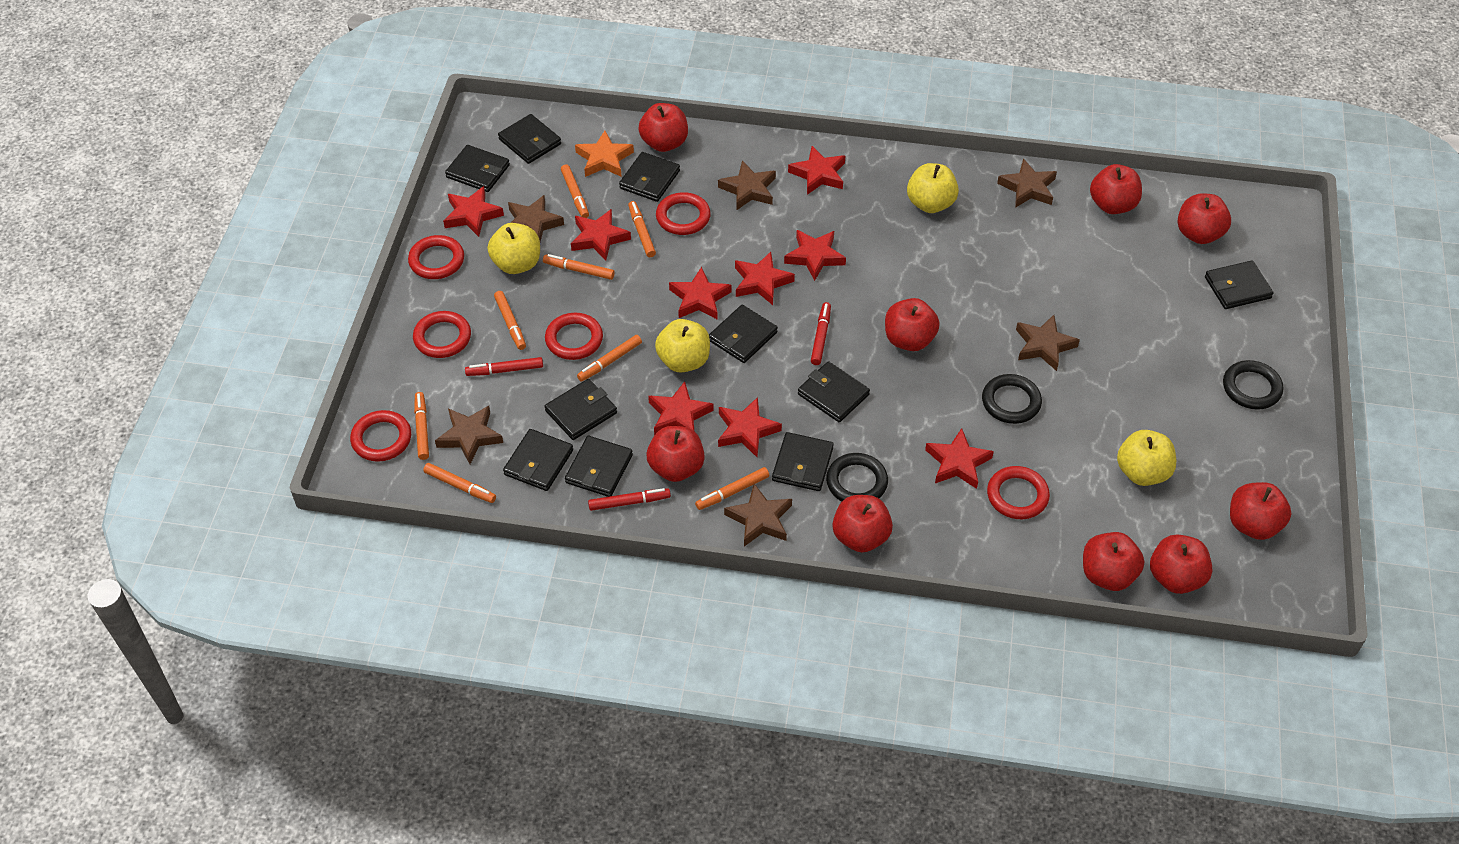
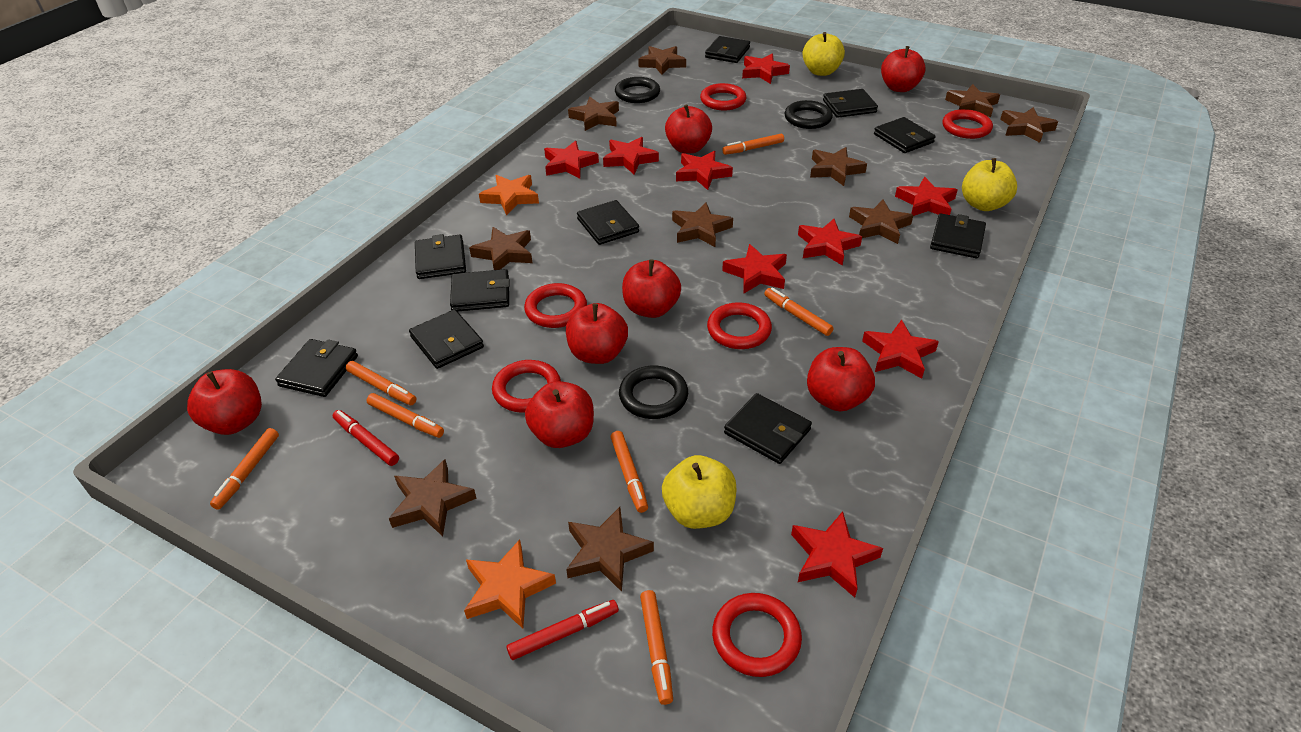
brown star: 6 -> 10
orange marker: 8 -> 7
orange star: 1 -> 2
red apple: 9 -> 7
red marker: 3 -> 2
yellow apple: 4 -> 3

